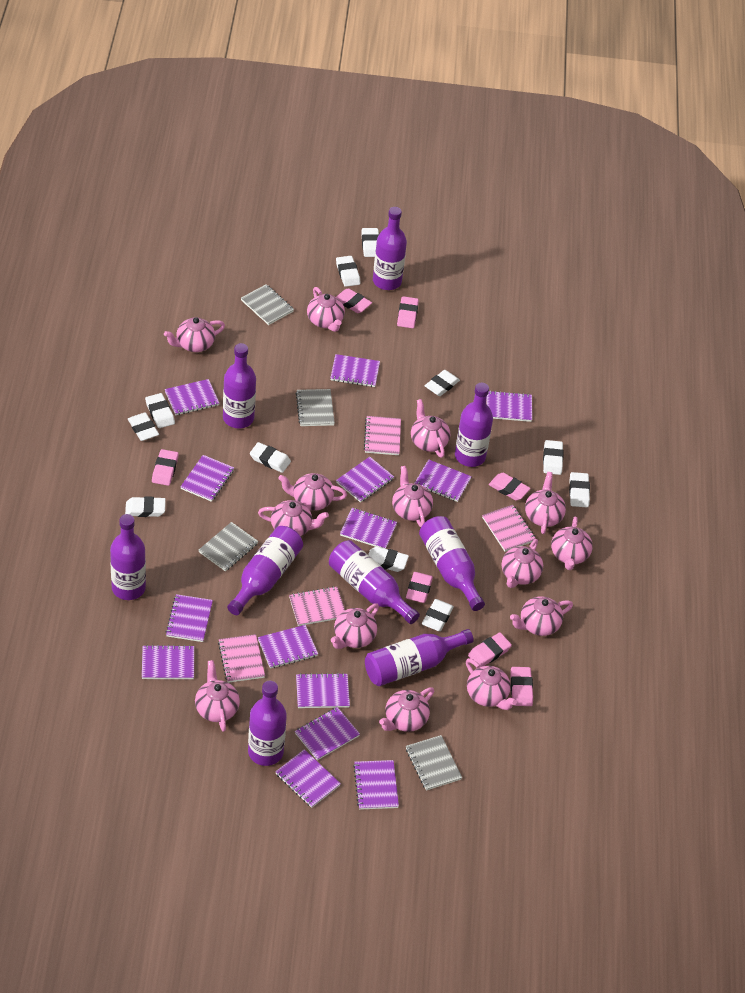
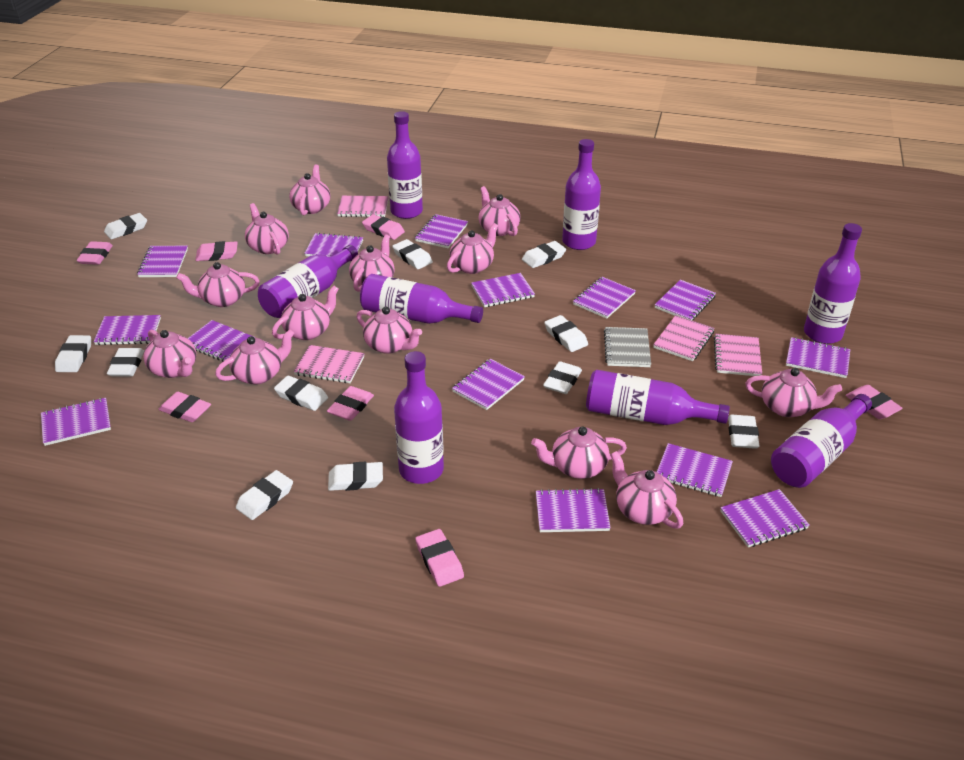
grey notebook: 4 -> 1
pink teapot: 14 -> 13
purple bottle: 9 -> 8

